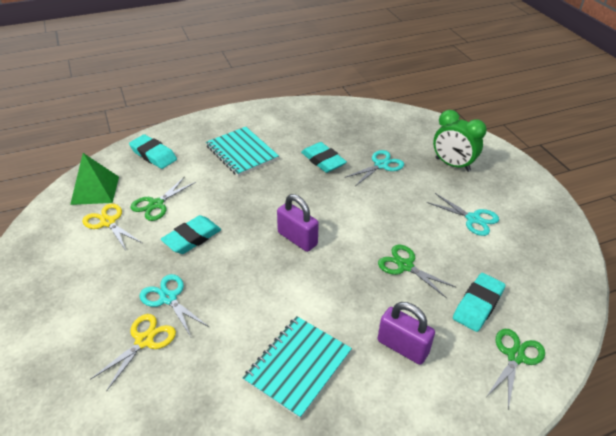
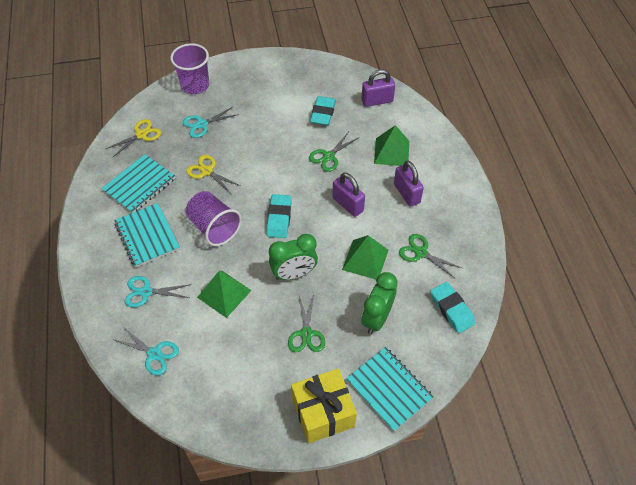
green clock: 1 -> 2
green pyramid: 1 -> 3
purple cup: 0 -> 2
purple padlock: 2 -> 3
turquoise eraser: 4 -> 3
turquoise notebook: 2 -> 3
yellow gift: 0 -> 1

